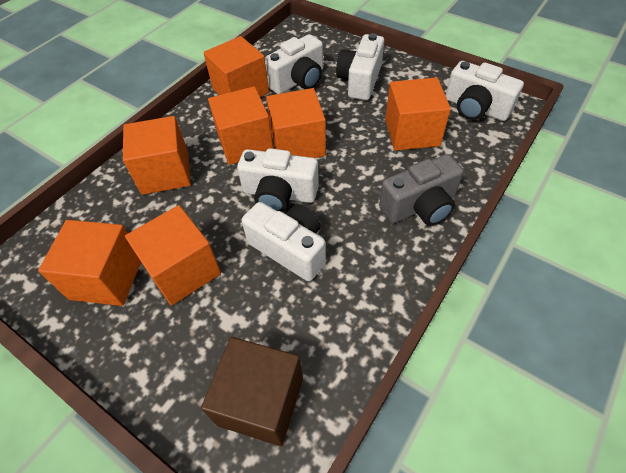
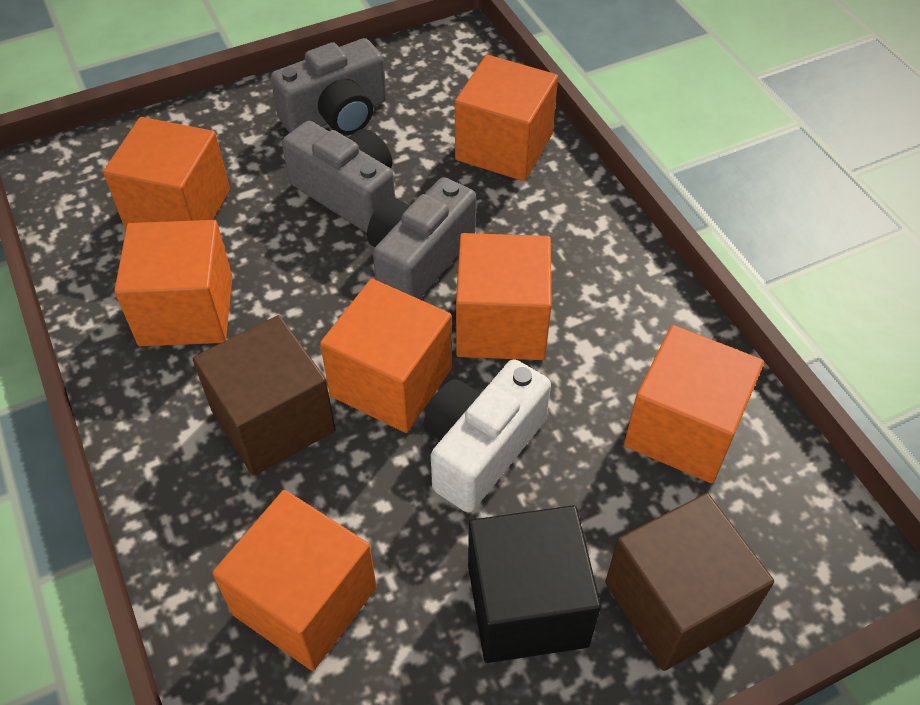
black cube: 0 -> 1
brown cube: 1 -> 2
grey camera: 1 -> 3
white camera: 5 -> 1

